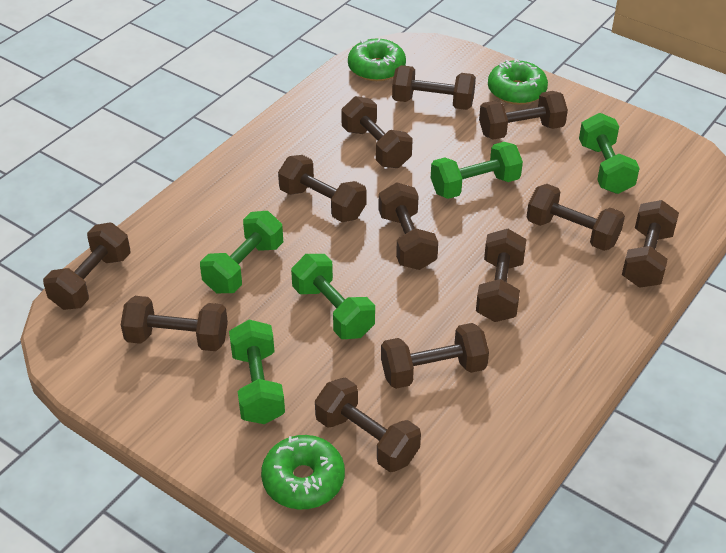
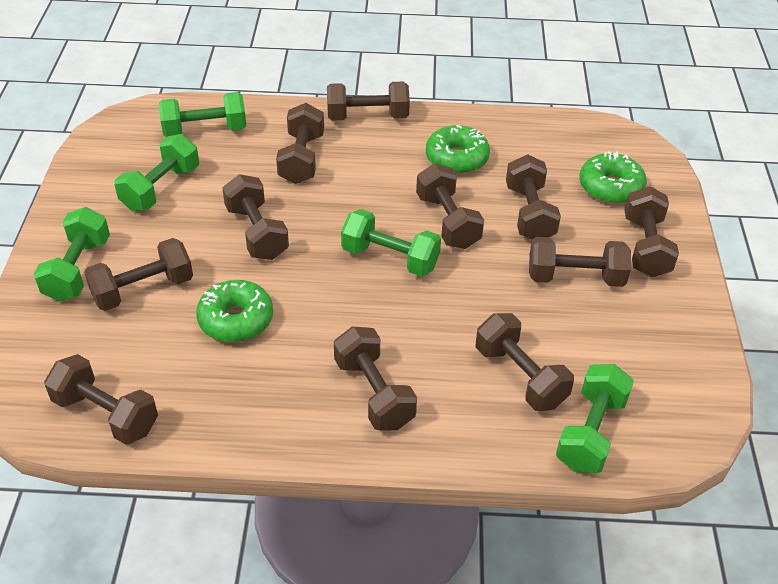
brown dumbbell: 12 -> 11

